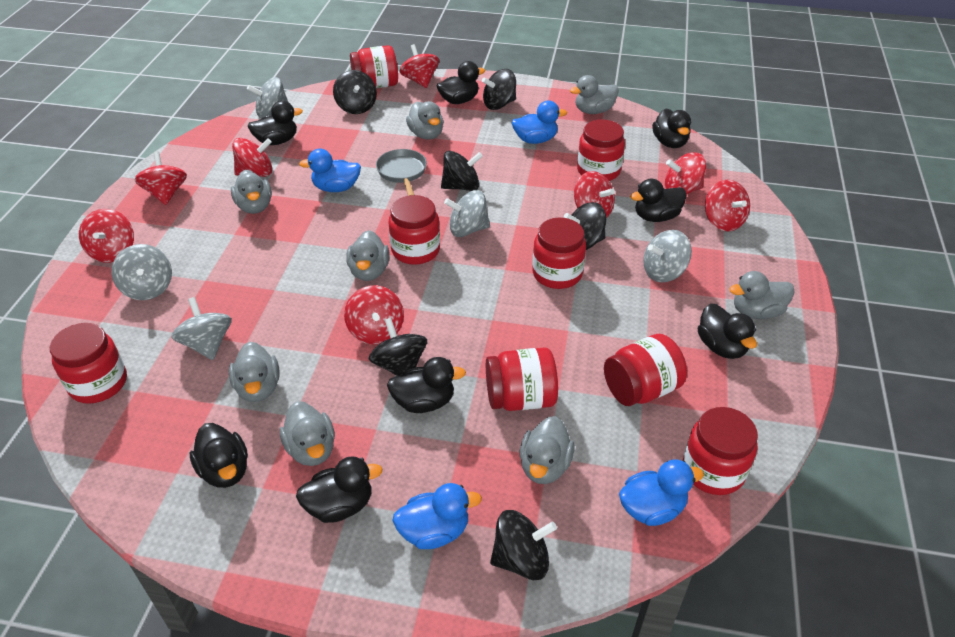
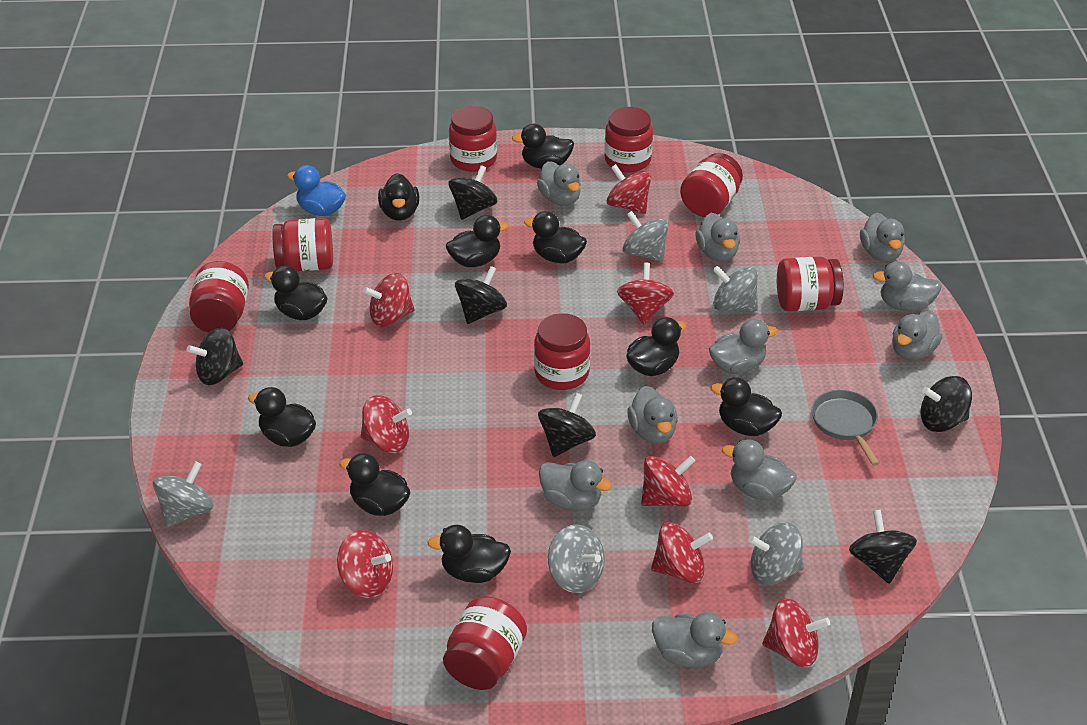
black duck: 8 -> 10
blue duck: 4 -> 1
grey duck: 8 -> 10

